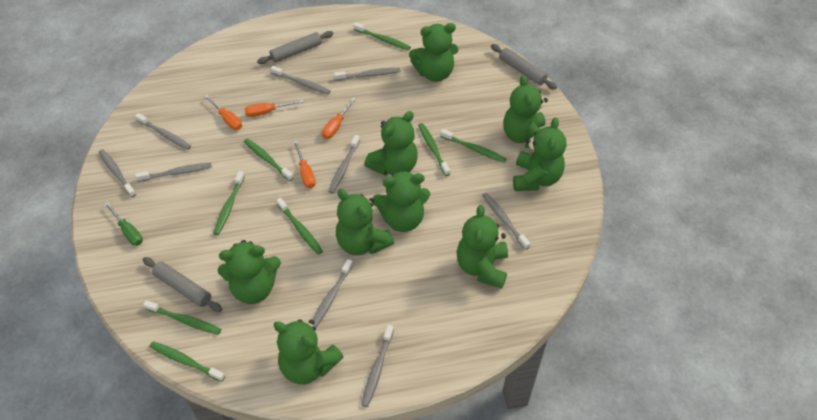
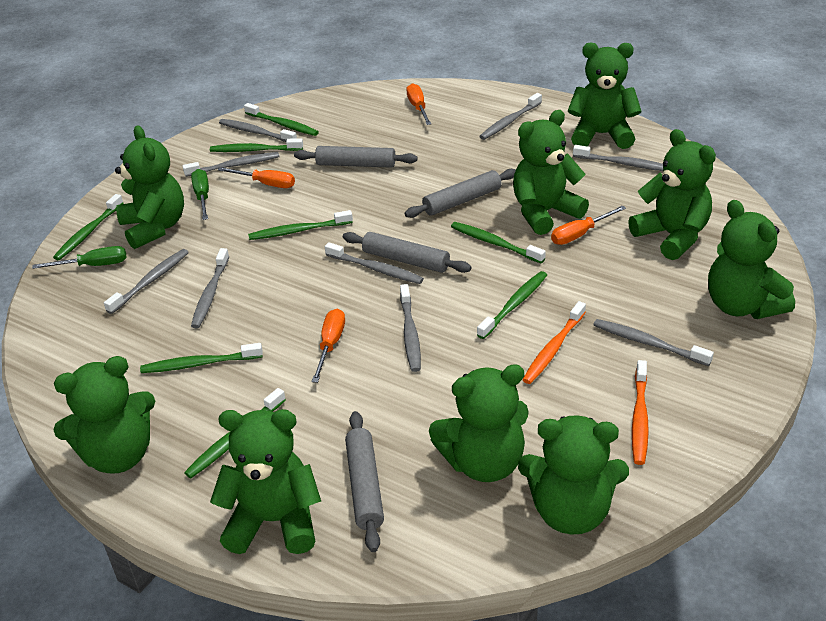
green screwdriver: 1 -> 2
grey rolling pin: 3 -> 4
orange toothbrush: 0 -> 2

